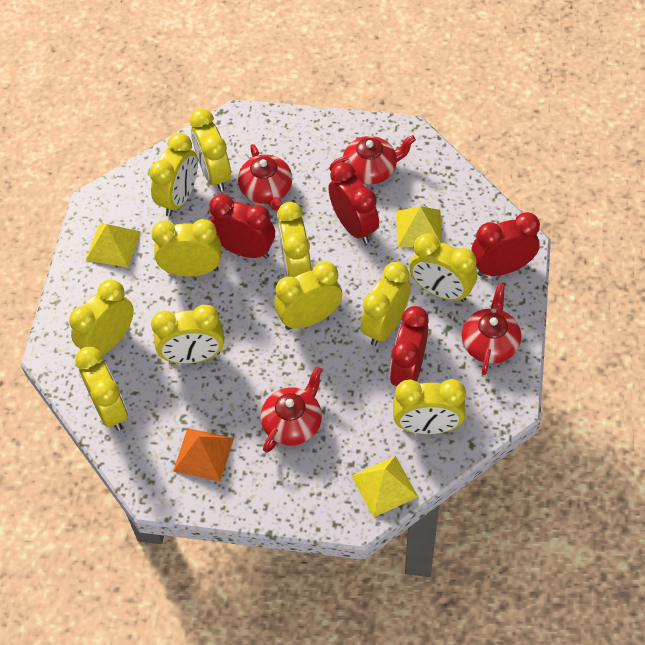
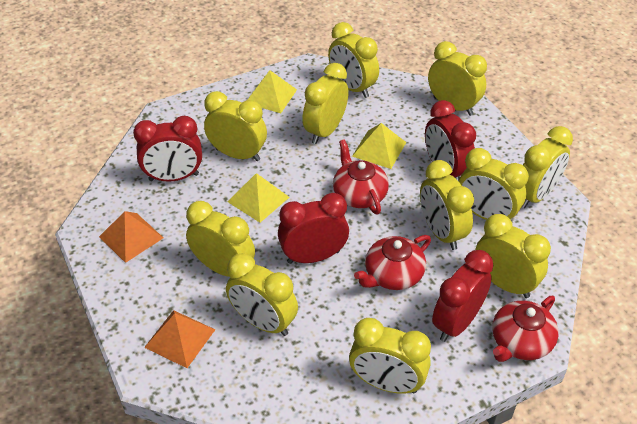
orange pyramid: 1 -> 2
red teapot: 4 -> 3

